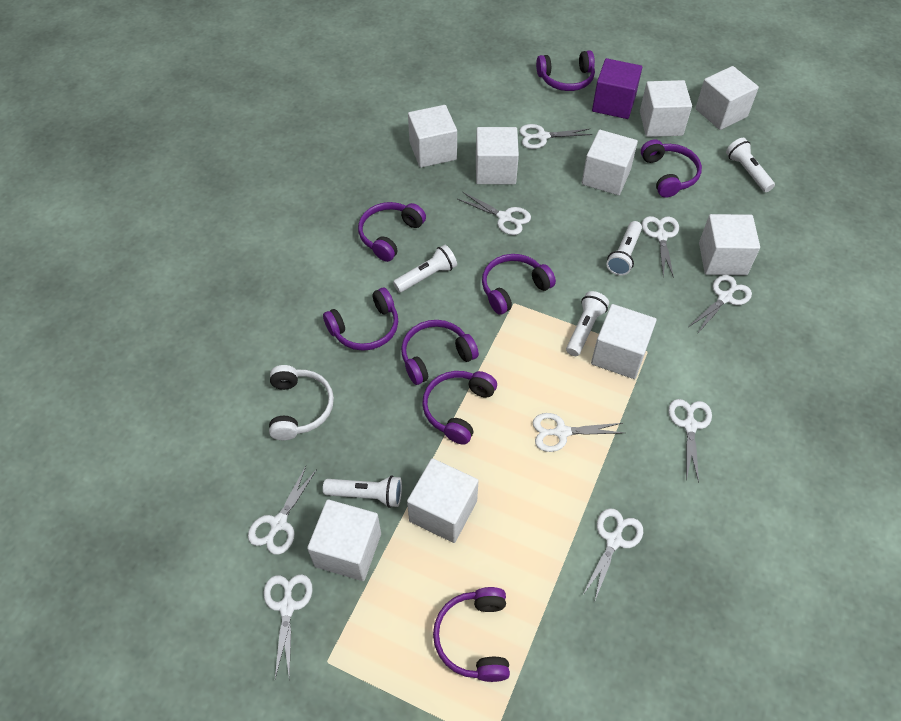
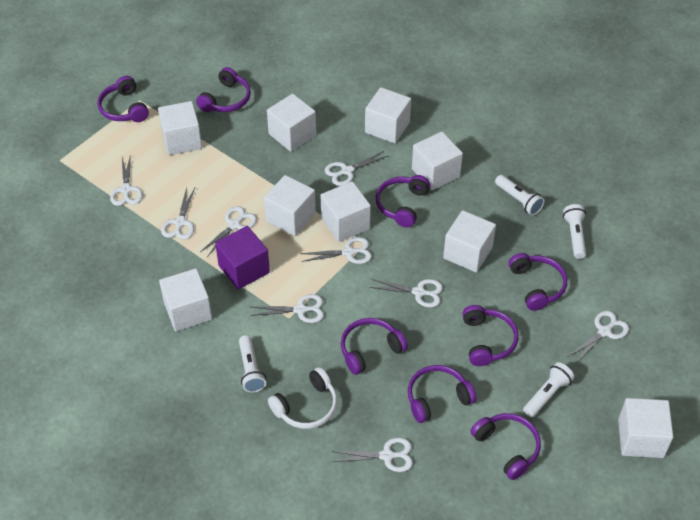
white flashlight: 5 -> 4

